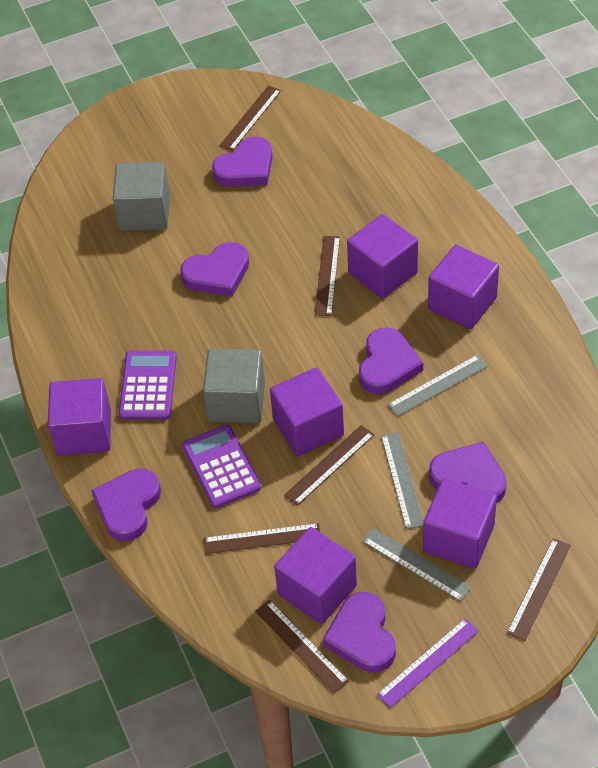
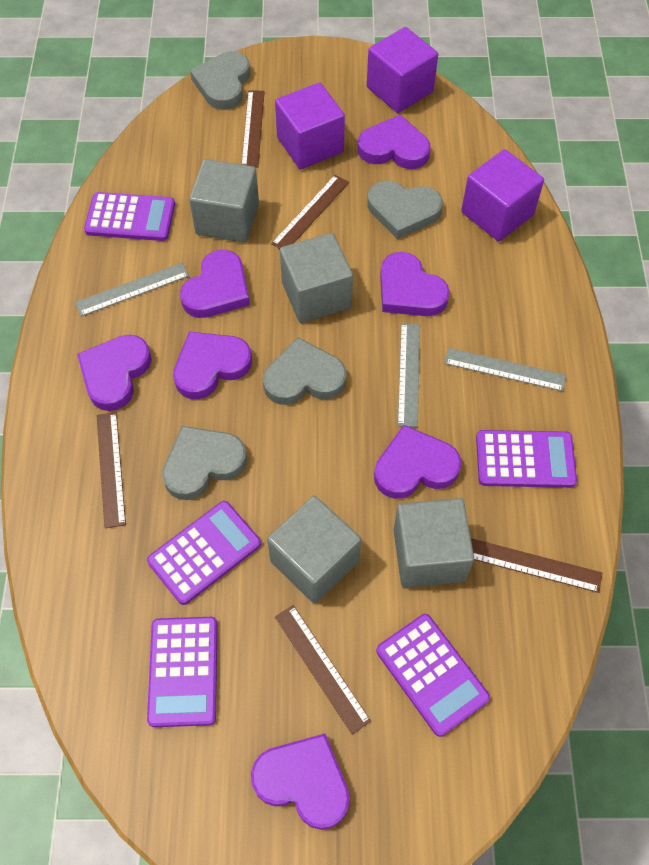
brown ruler: 6 -> 5
grey cube: 2 -> 4
grey heart: 0 -> 4
purple calculator: 2 -> 5
purple cube: 6 -> 3
purple heart: 6 -> 7
purple ruler: 1 -> 0

